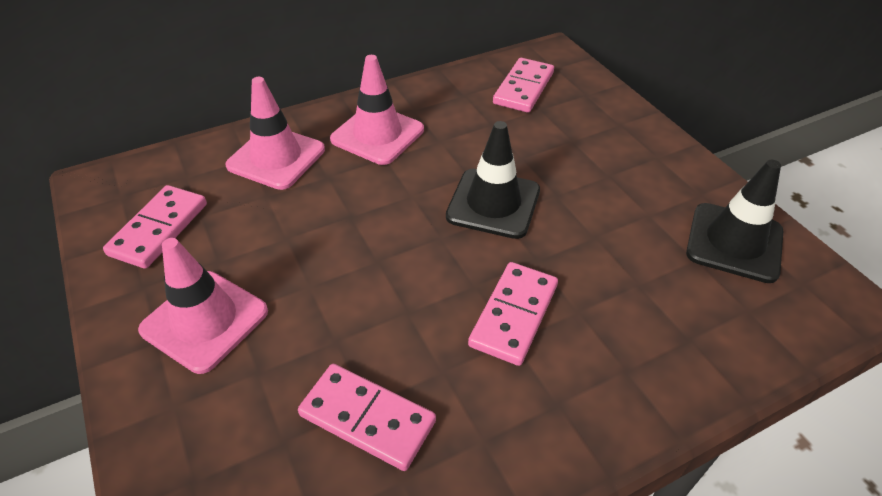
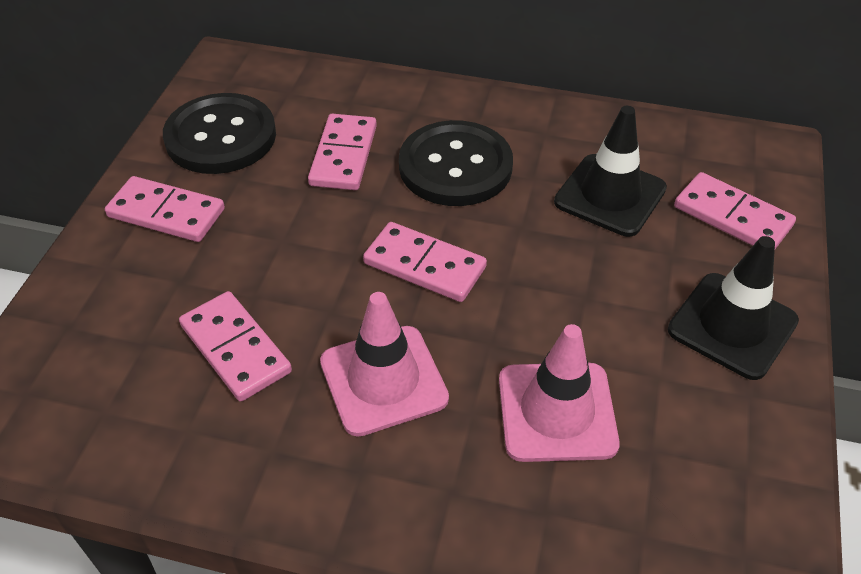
black button: 0 -> 2
pink domino: 4 -> 5
pink traffic cone: 3 -> 2

